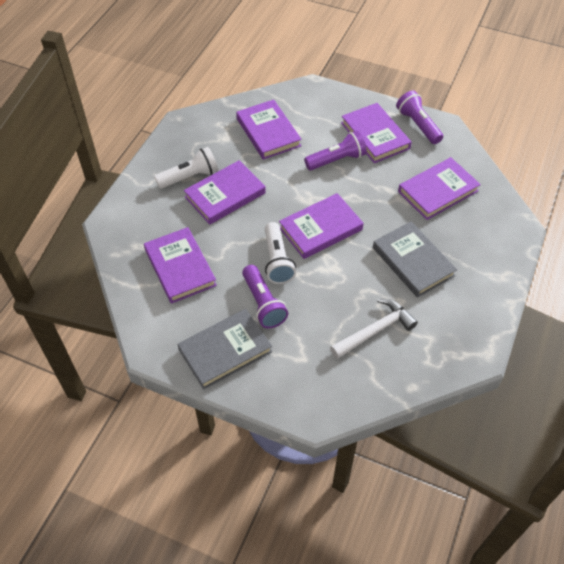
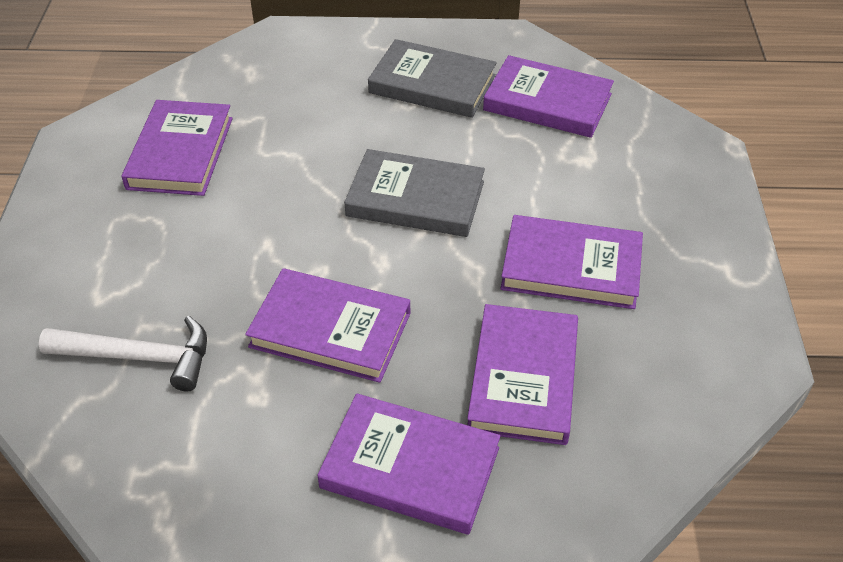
purple flashlight: 3 -> 0
white flashlight: 2 -> 0

